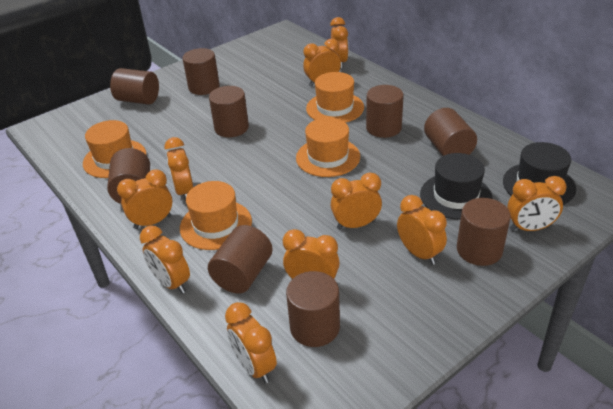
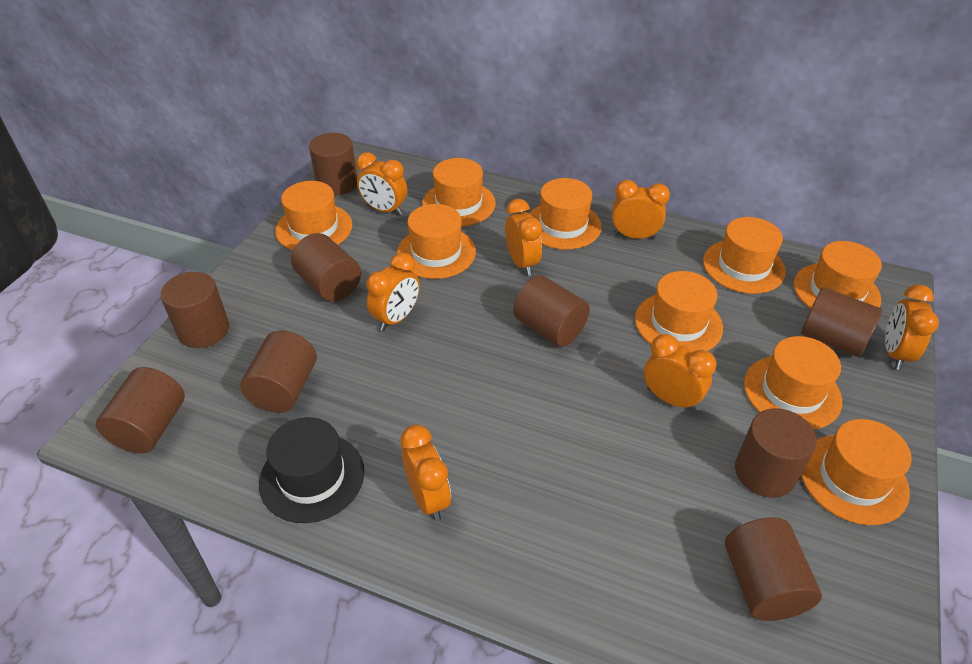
black hat: 2 -> 1
orange clock: 10 -> 7
orange hat: 4 -> 9

